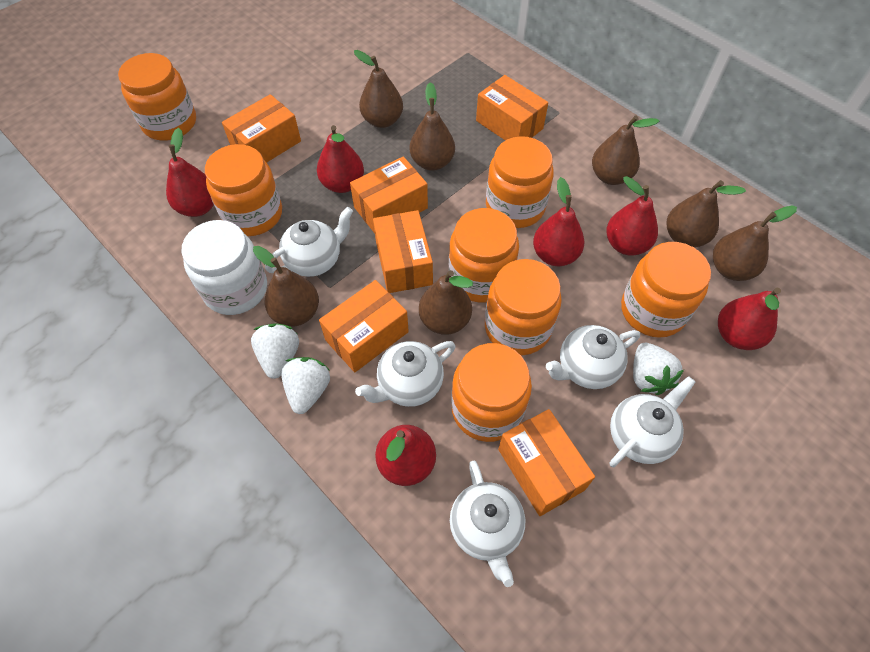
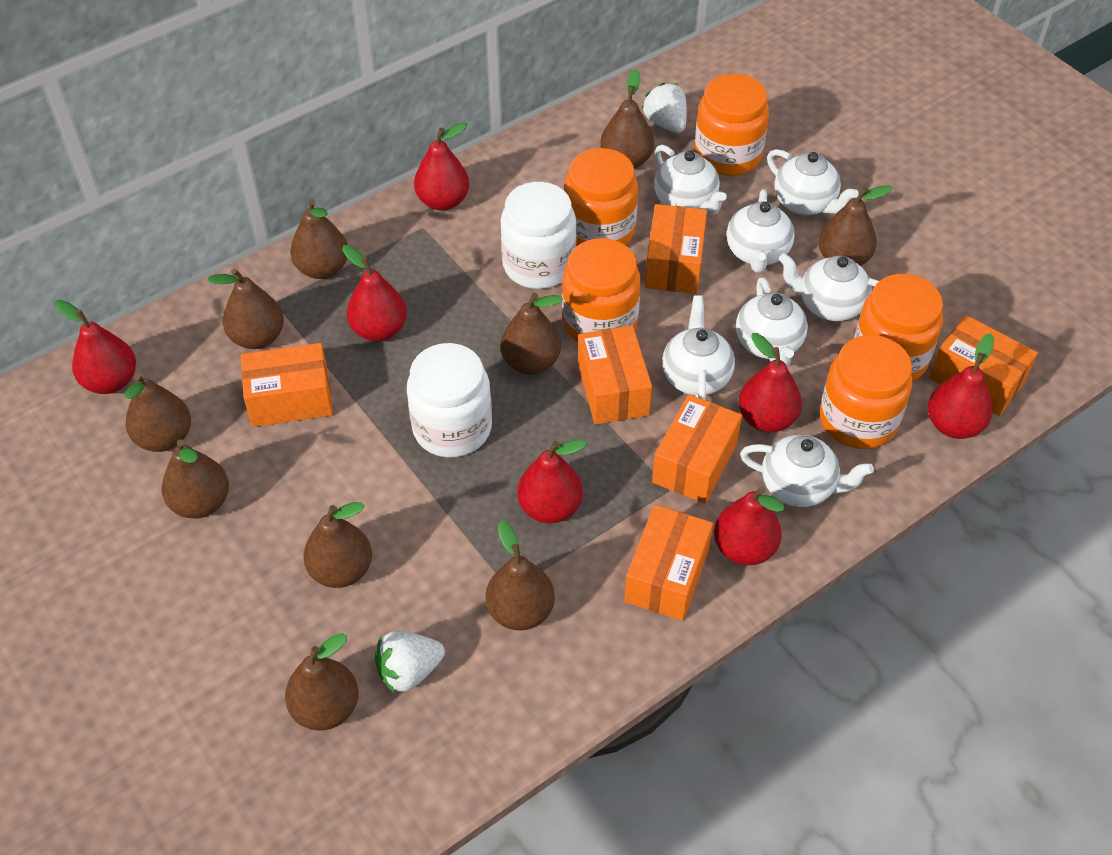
brown pear: 7 -> 10
orange jar: 7 -> 5
red pear: 6 -> 7
white jar: 1 -> 2
white strawberry: 3 -> 2
white teapot: 5 -> 7

